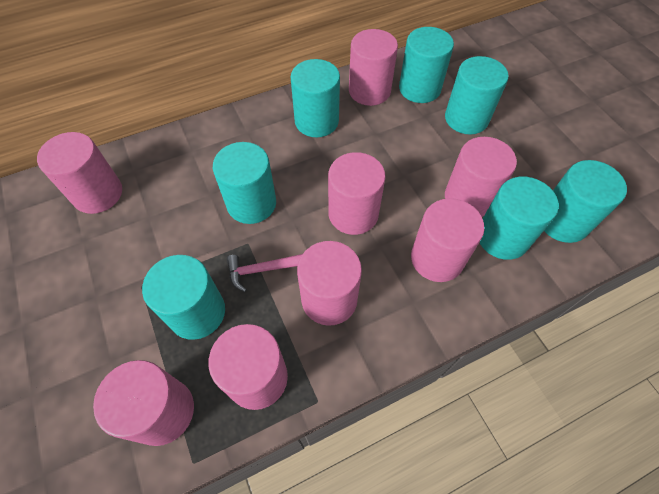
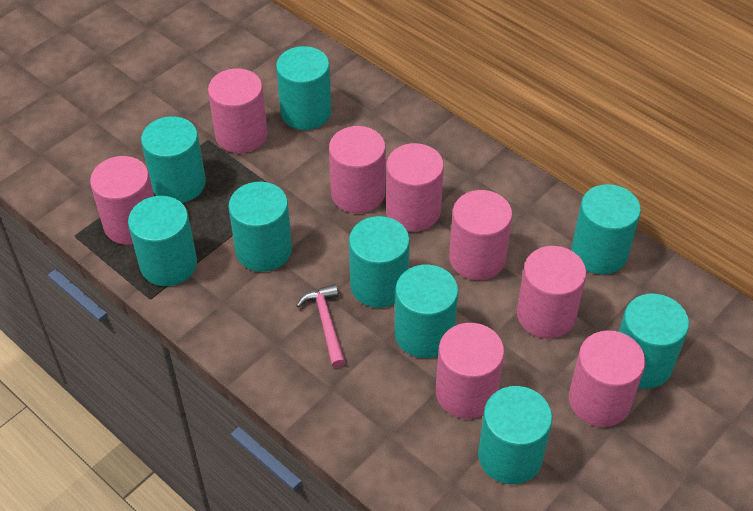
turquoise cylinder: 7 -> 9

